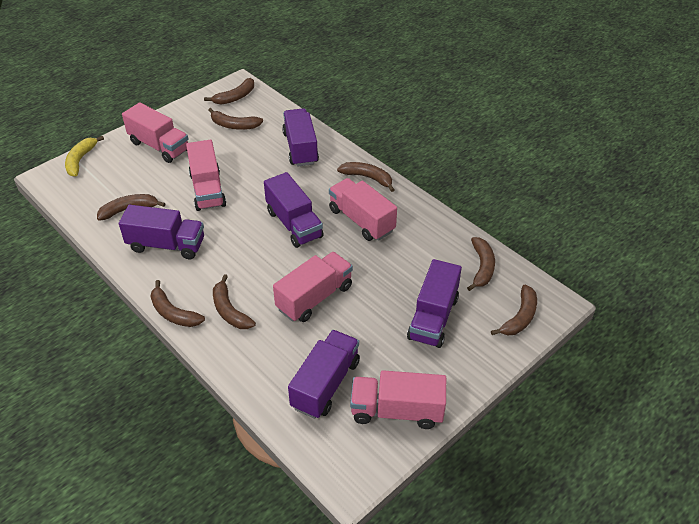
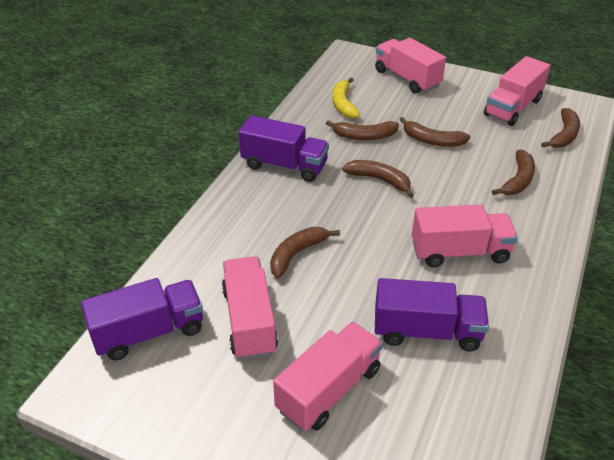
brown banana: 8 -> 6
purple truck: 5 -> 3

